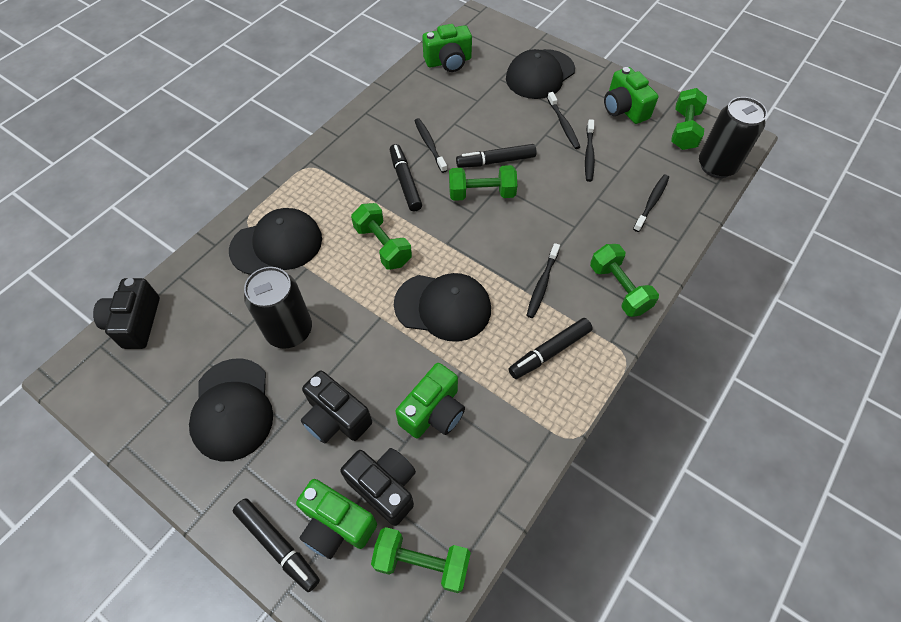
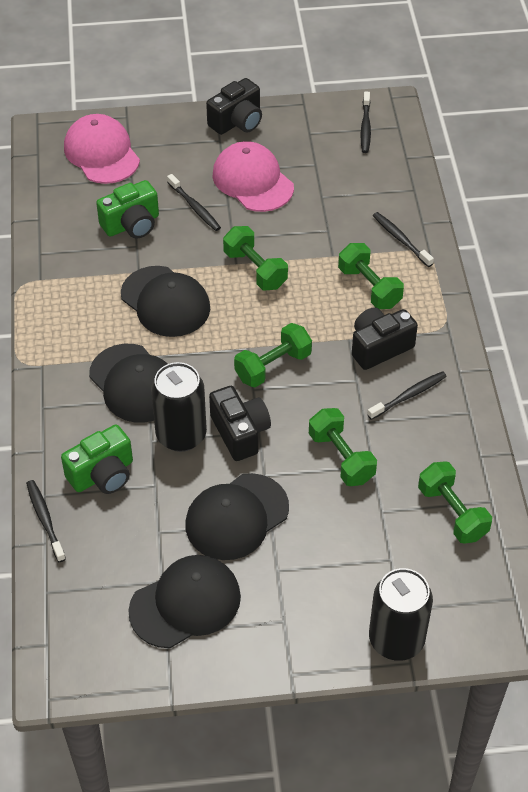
black marker: 4 -> 0
green camera: 4 -> 2
pink cap: 0 -> 2

